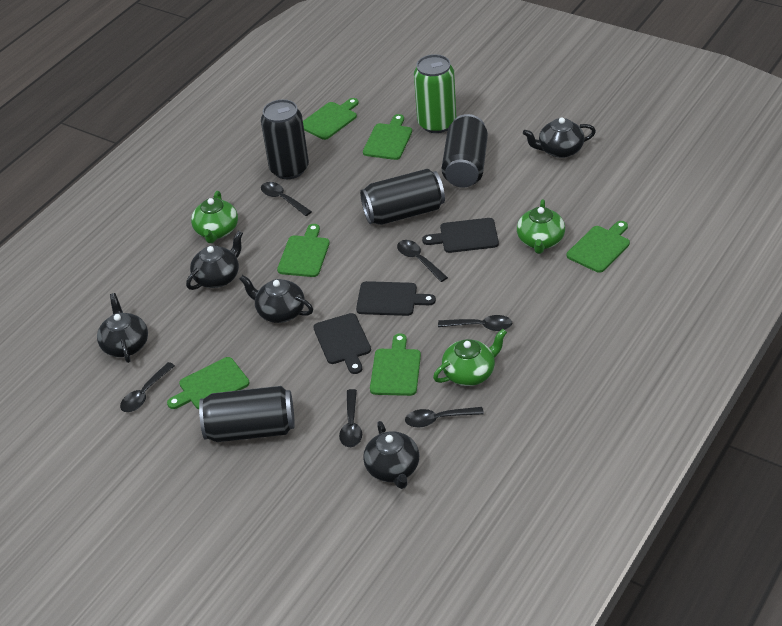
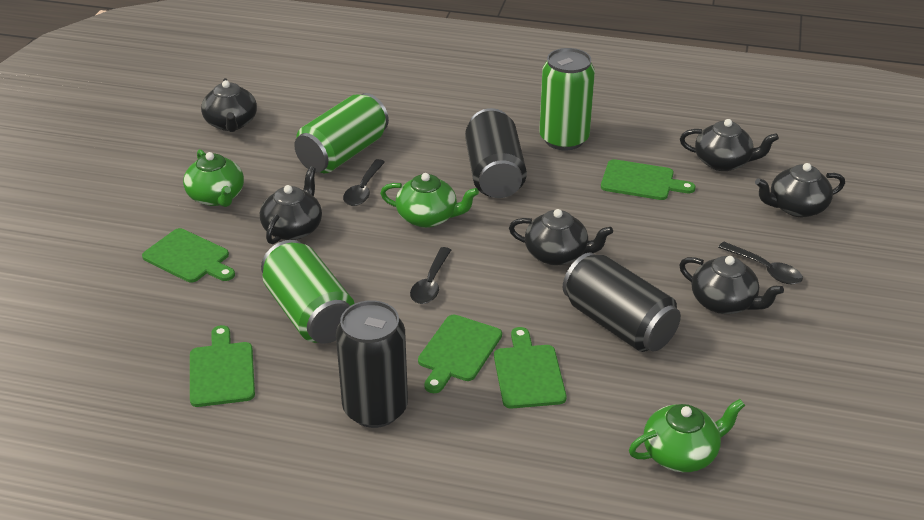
black can: 4 -> 3
black cutting board: 3 -> 0
black spoon: 6 -> 3
black teapot: 5 -> 6
green can: 1 -> 3
green cutting board: 6 -> 5

